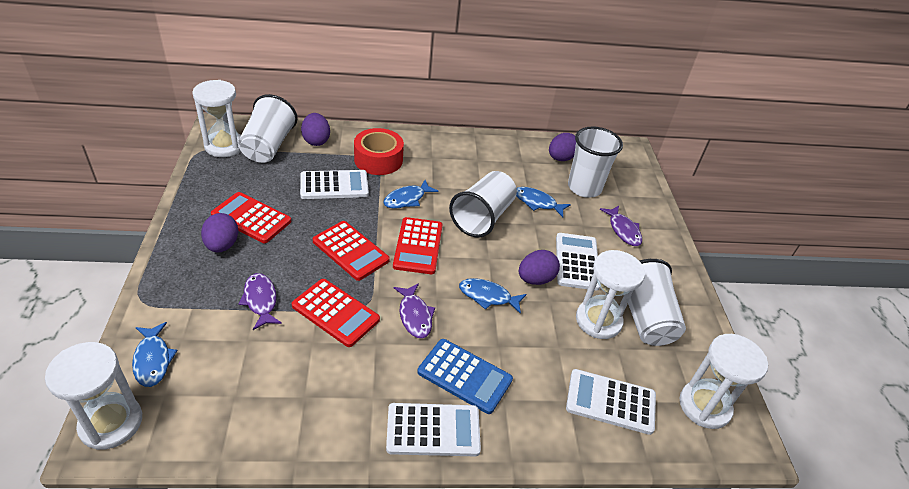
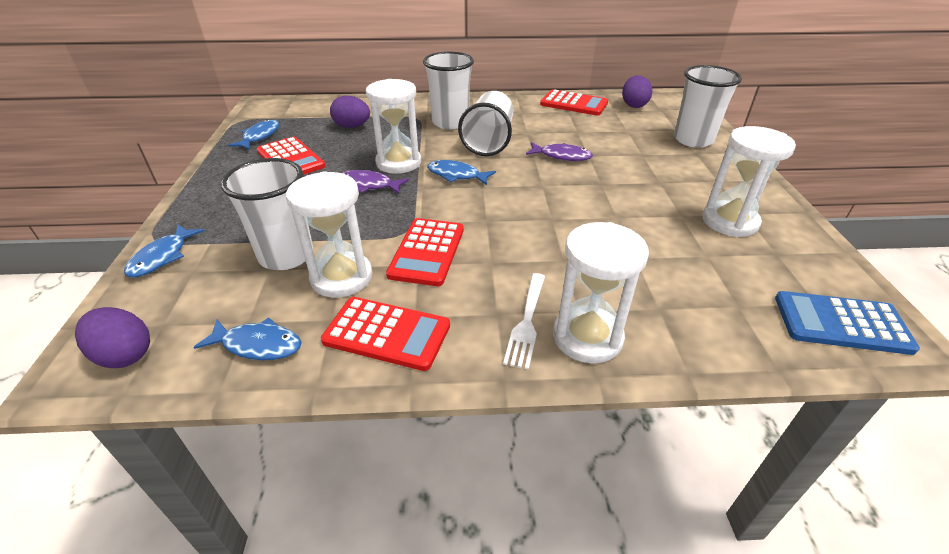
purple egg: 4 -> 3
purple fish: 3 -> 2
red tape: 1 -> 0
white calculator: 4 -> 0
white fork: 0 -> 1

